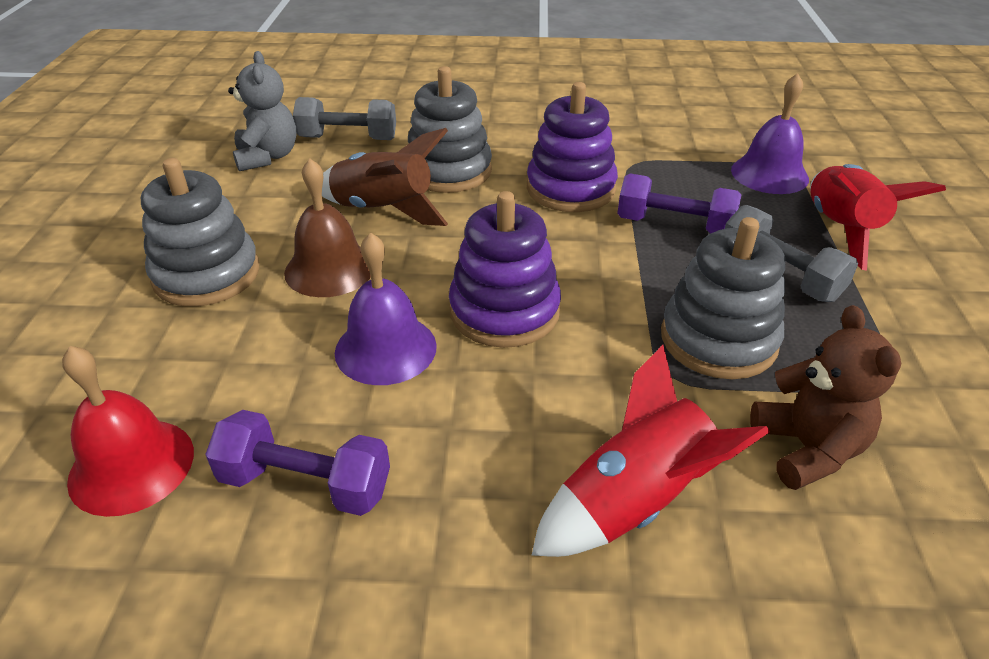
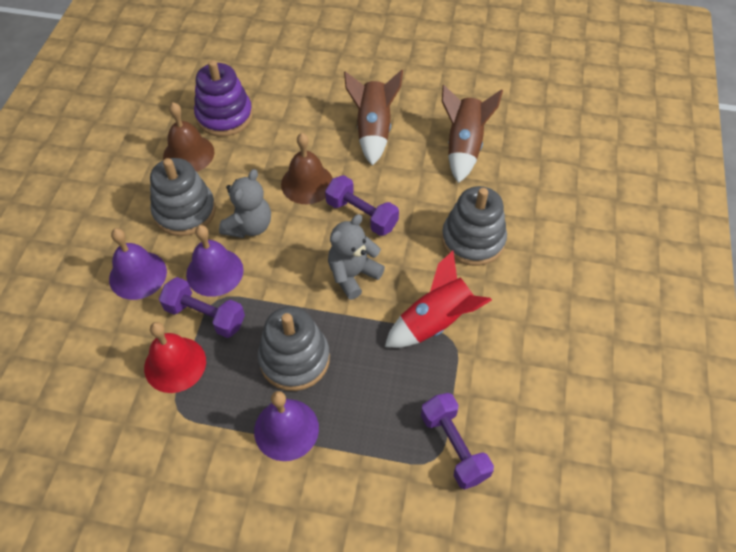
brown bell: 1 -> 2
brown rocket: 1 -> 2
brown teddy bear: 1 -> 0
grey dumbbell: 2 -> 0
grey teddy bear: 1 -> 2
purple bell: 2 -> 3
purple dumbbell: 2 -> 3
purple stacking toy: 2 -> 1
red rocket: 2 -> 1

